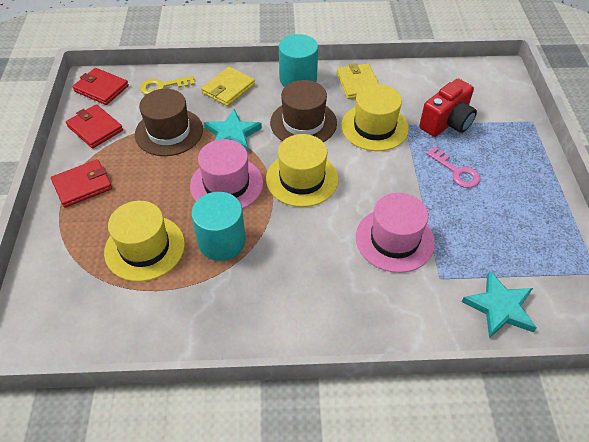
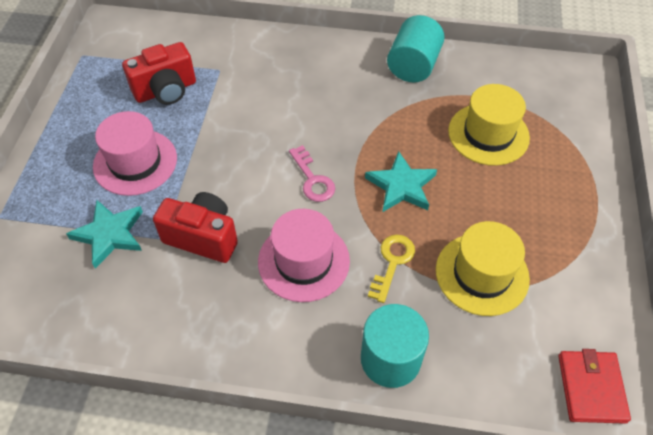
brown hat: 2 -> 0
red camera: 1 -> 2
red wallet: 3 -> 1
yellow hat: 3 -> 2
yellow wallet: 2 -> 0

